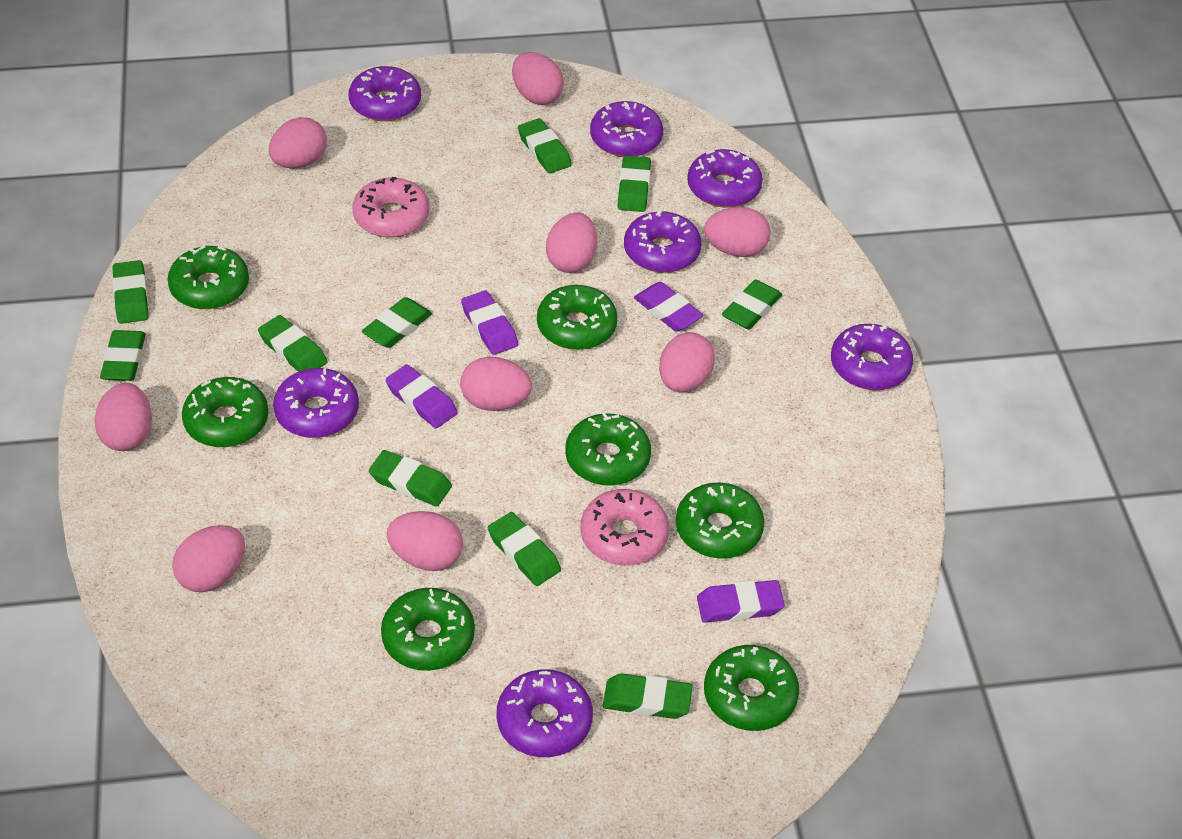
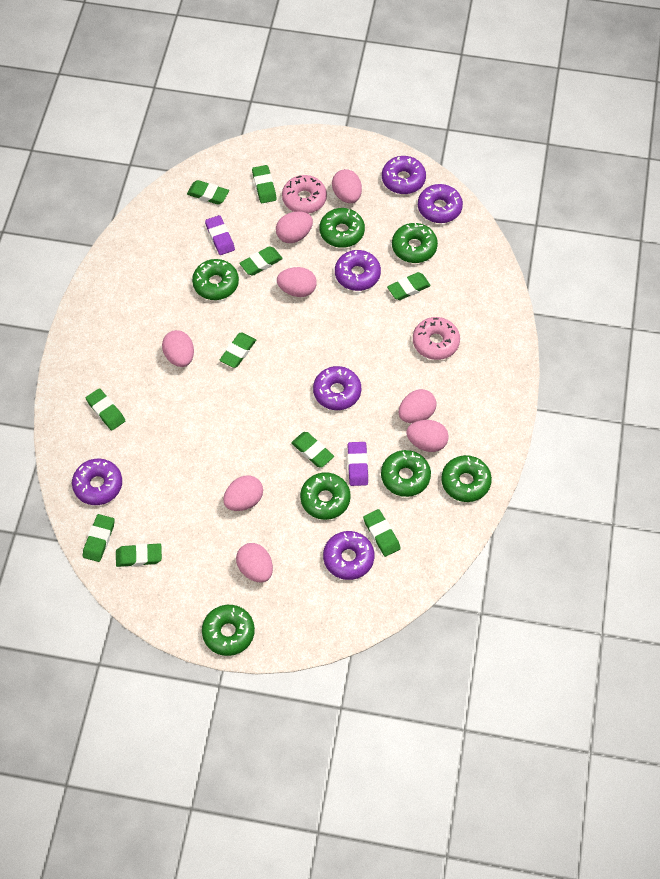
pink egg: 9 -> 8
purple donut: 7 -> 6
purple eraser: 4 -> 2

